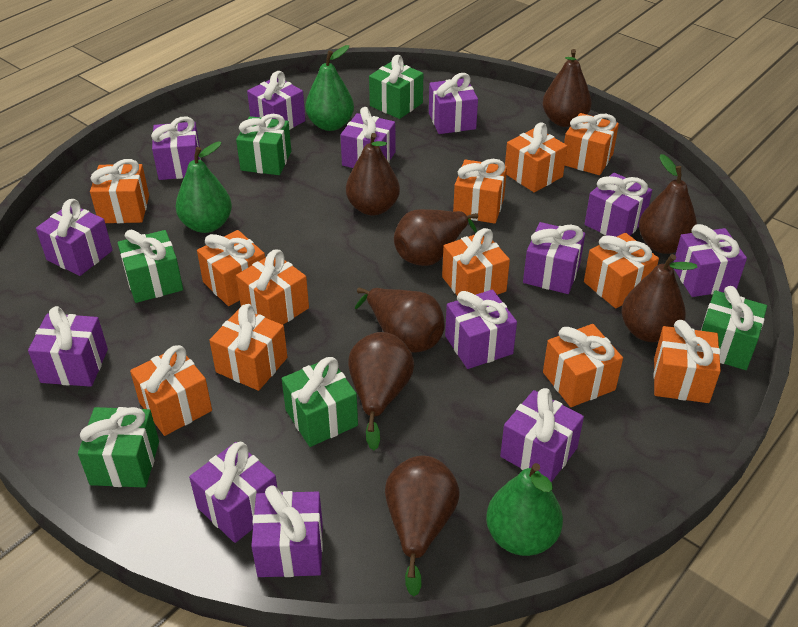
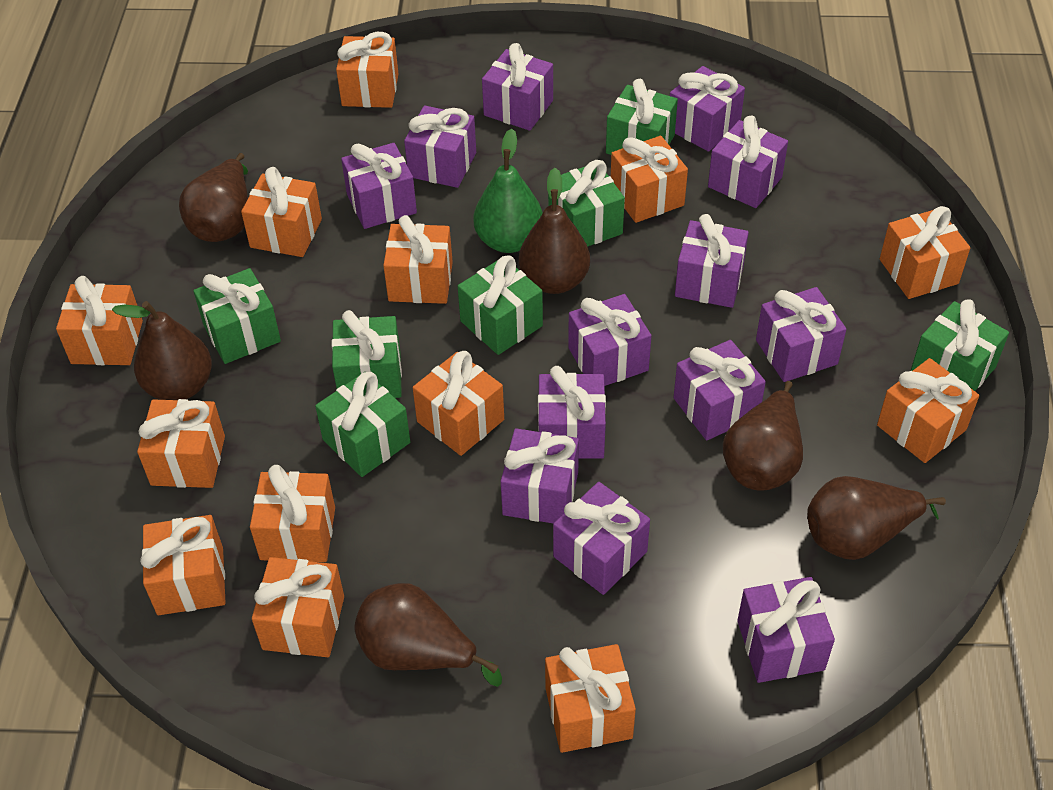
brown pear: 8 -> 6
green gift: 6 -> 7
green pear: 3 -> 1
orange gift: 12 -> 13

